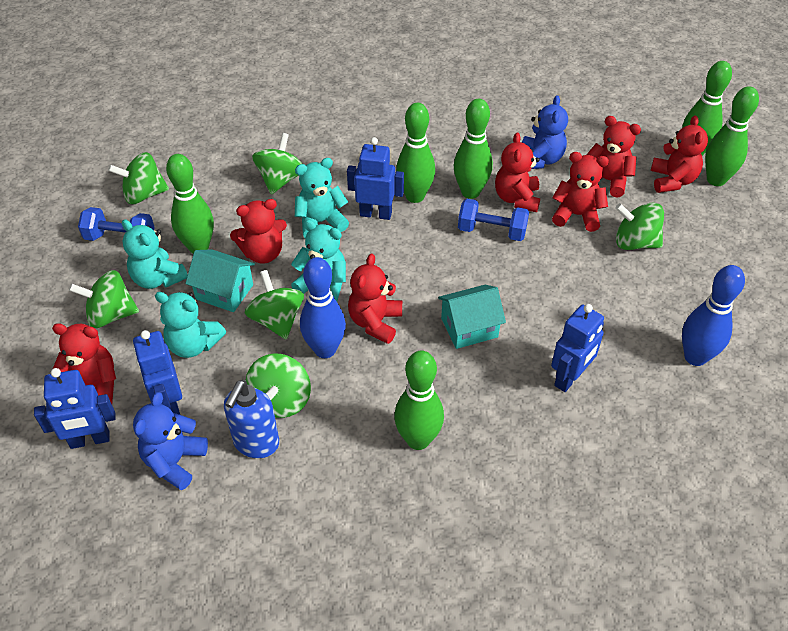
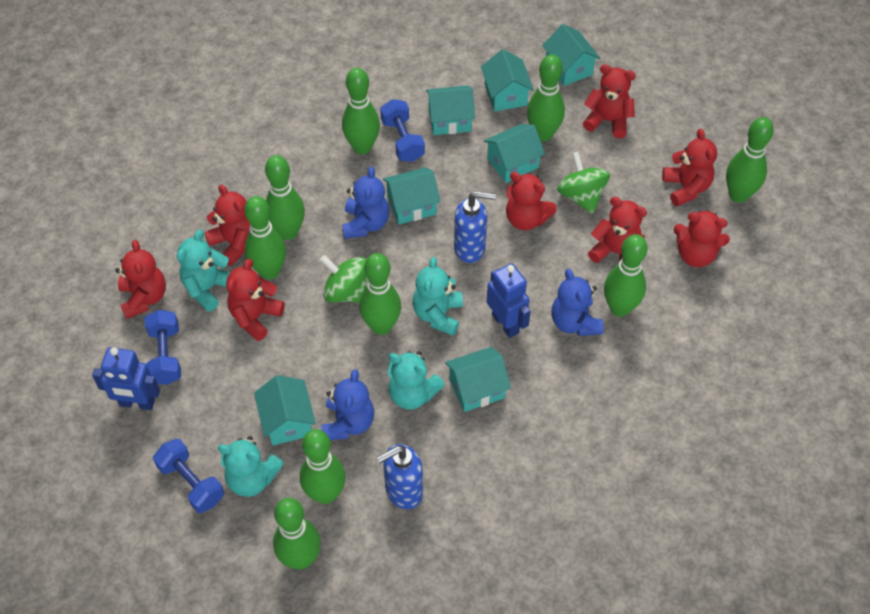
blue bowling pin: 2 -> 0
blue dumbbell: 2 -> 3
blue robot: 4 -> 2
blue soap dispenser: 1 -> 2
blue teddy bear: 2 -> 3
green bowling pin: 6 -> 9
green spinning top: 6 -> 2
red teddy bear: 7 -> 8
turquoise house: 2 -> 7

